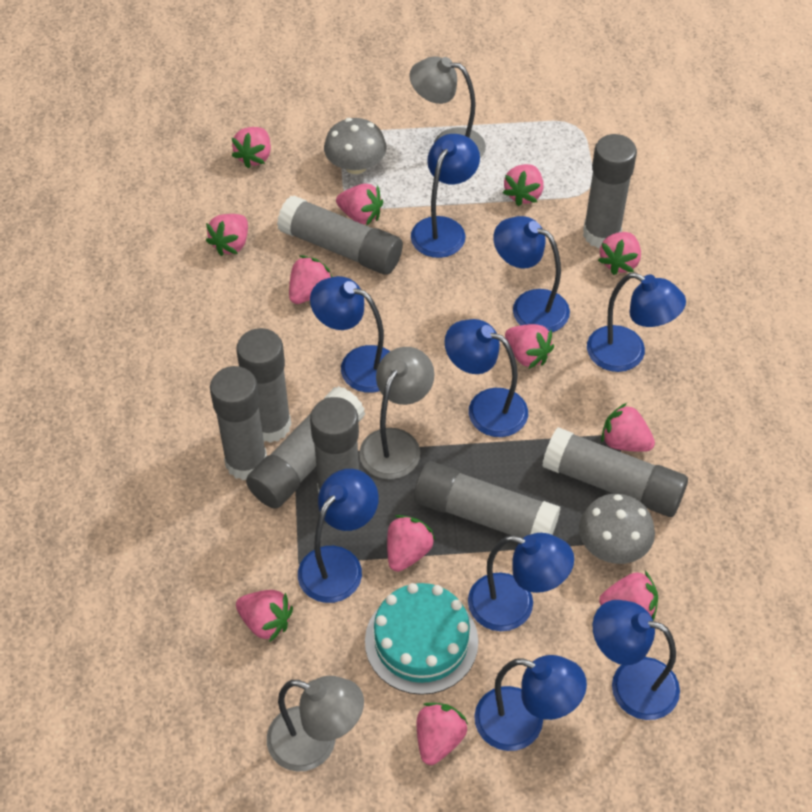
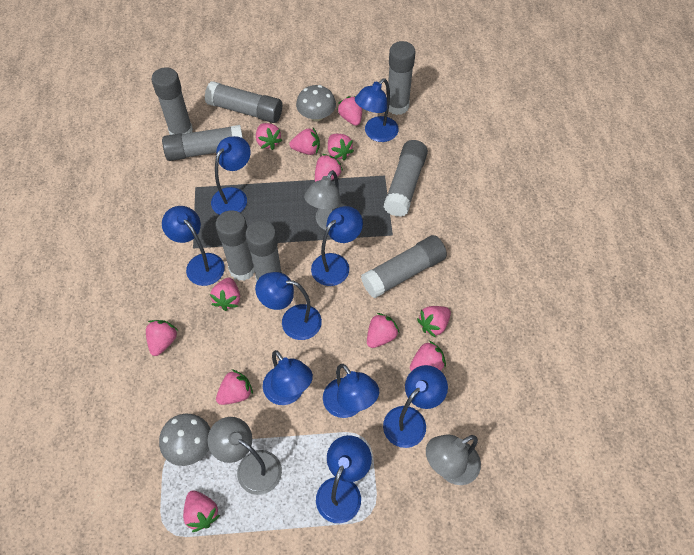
turquoise cake: 1 -> 0

